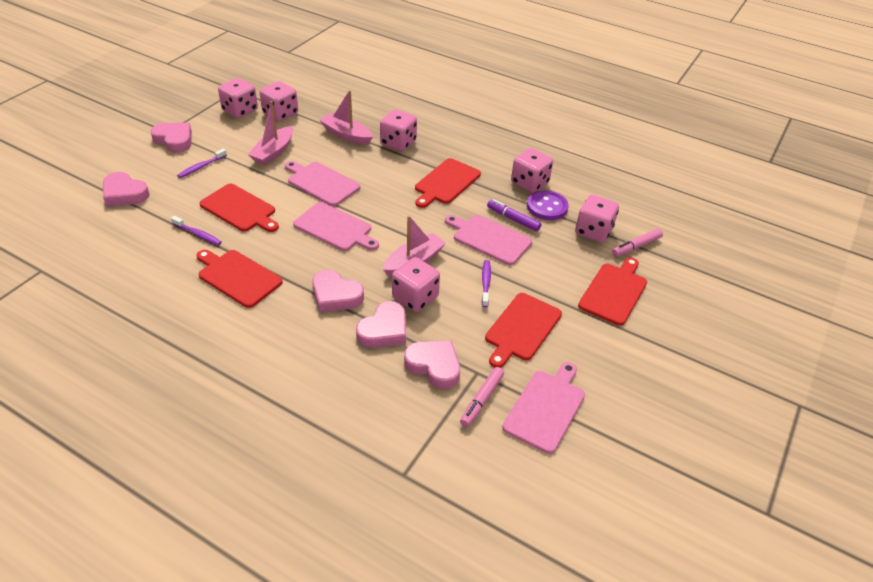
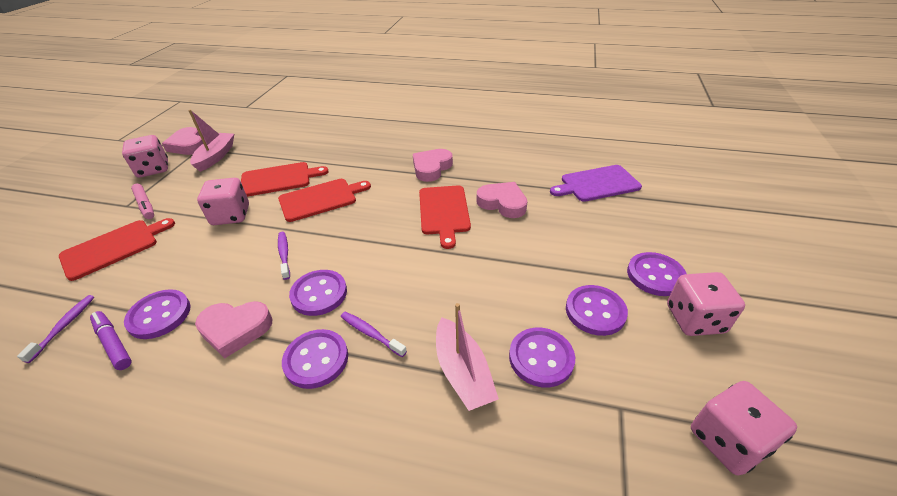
pink boat: 3 -> 2
pink cutting board: 4 -> 0
pink dice: 6 -> 4
pink heart: 5 -> 4
pink marker: 2 -> 1
purple button: 1 -> 6
purple cutting board: 0 -> 1
red cutting board: 5 -> 4

